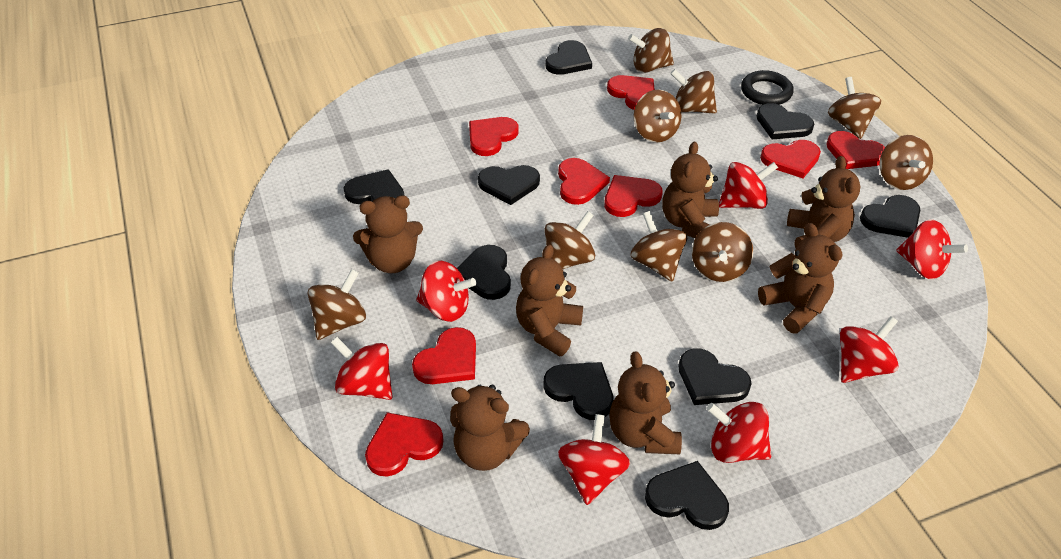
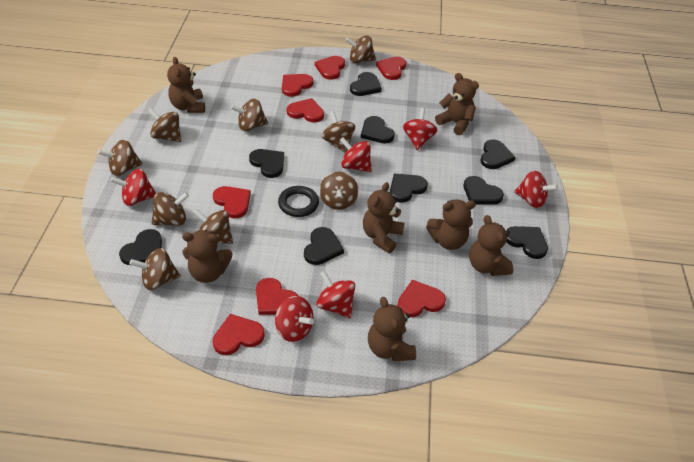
red spinning top: 7 -> 6

